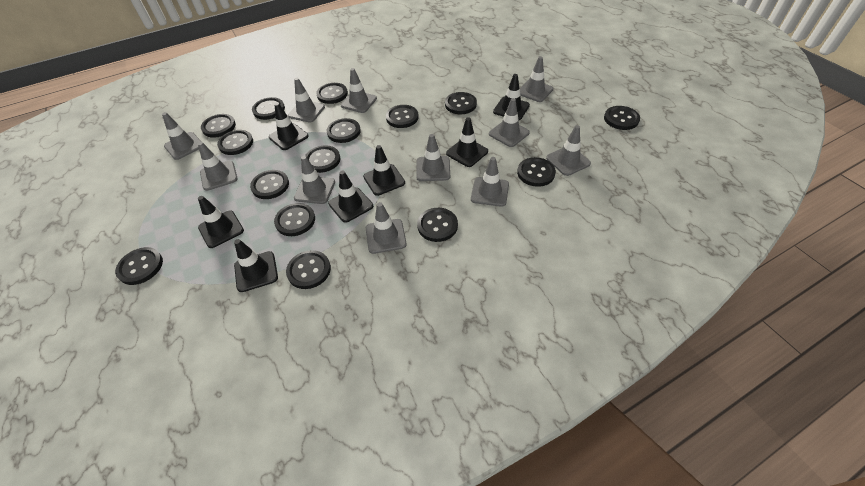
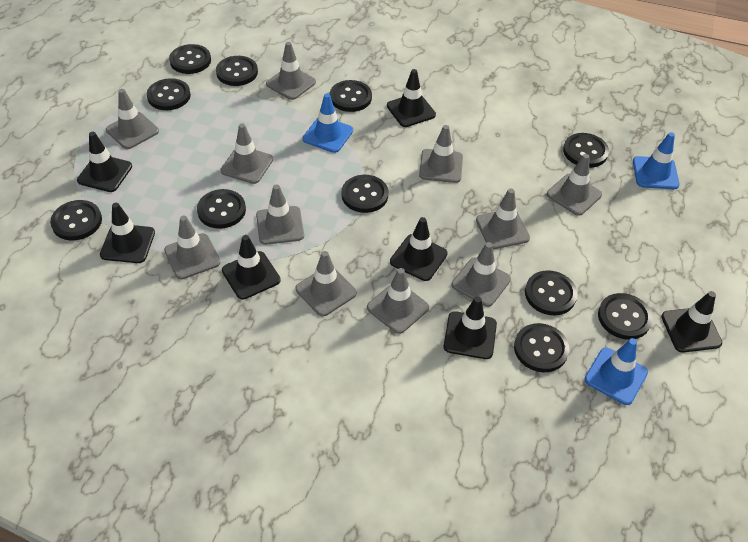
black button: 15 -> 11
blue traffic cone: 0 -> 3

